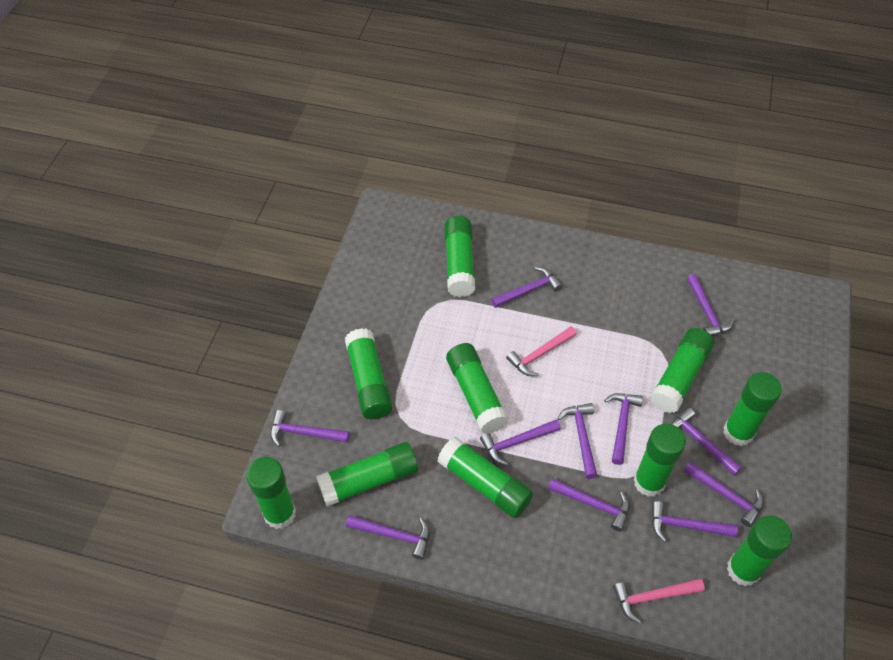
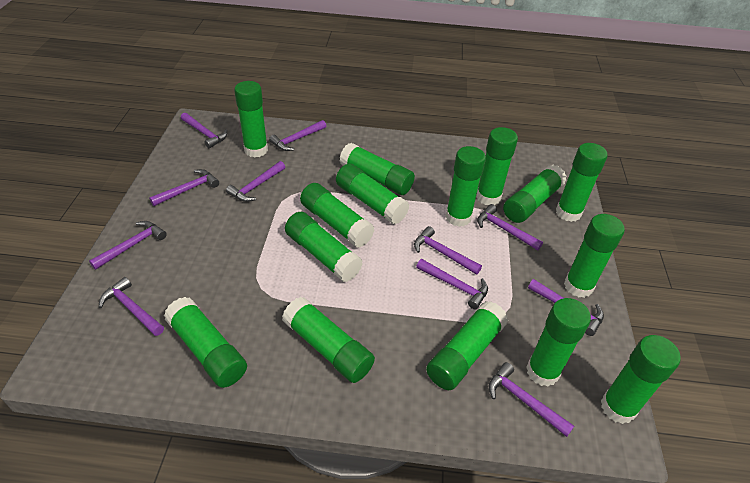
green glue stick: 10 -> 15
pink hammer: 2 -> 0

